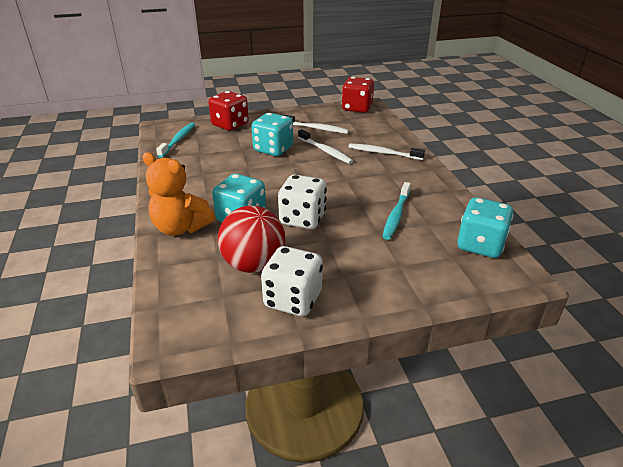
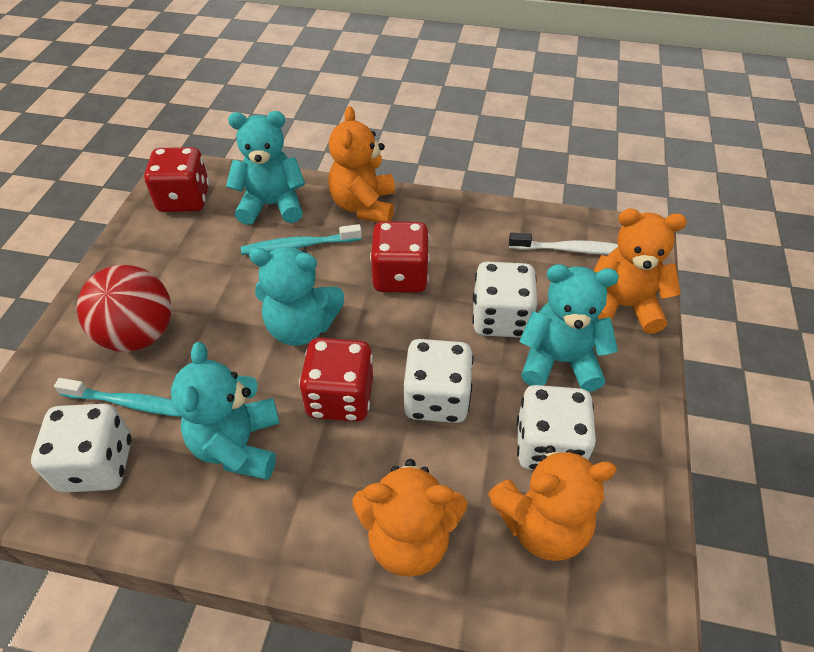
orange teddy bear: 1 -> 4
red dice: 2 -> 3
turquoise dice: 3 -> 0
turquoise teddy bear: 0 -> 4
white dice: 2 -> 4
white toothbrush: 3 -> 1

